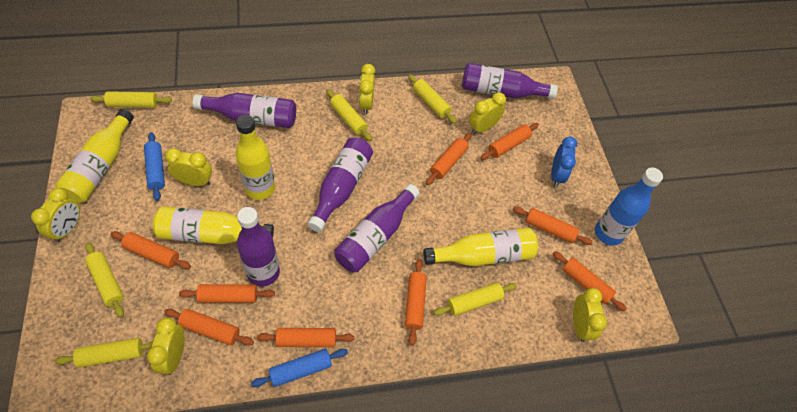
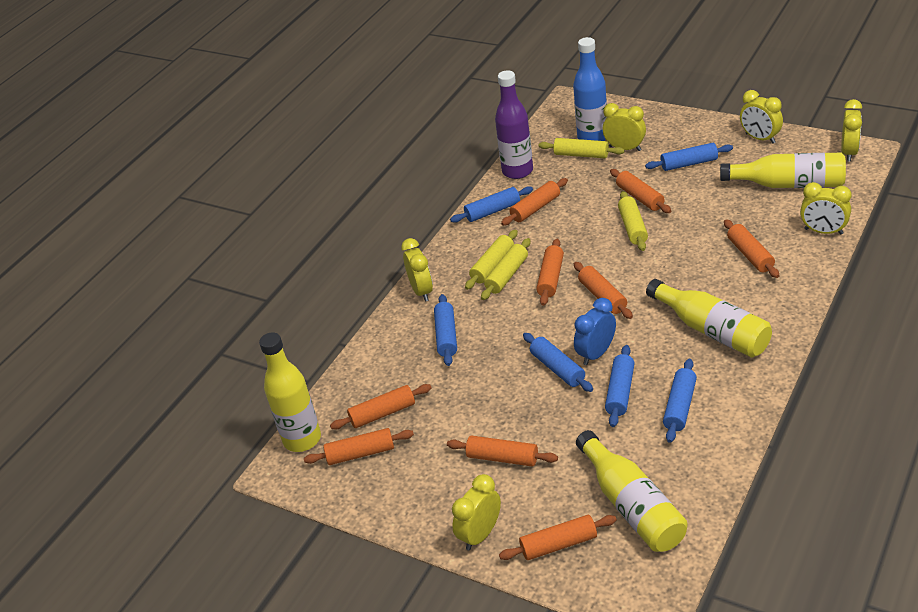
blue rolling pin: 2 -> 6
purple bottle: 5 -> 1
yellow rolling pin: 6 -> 4

